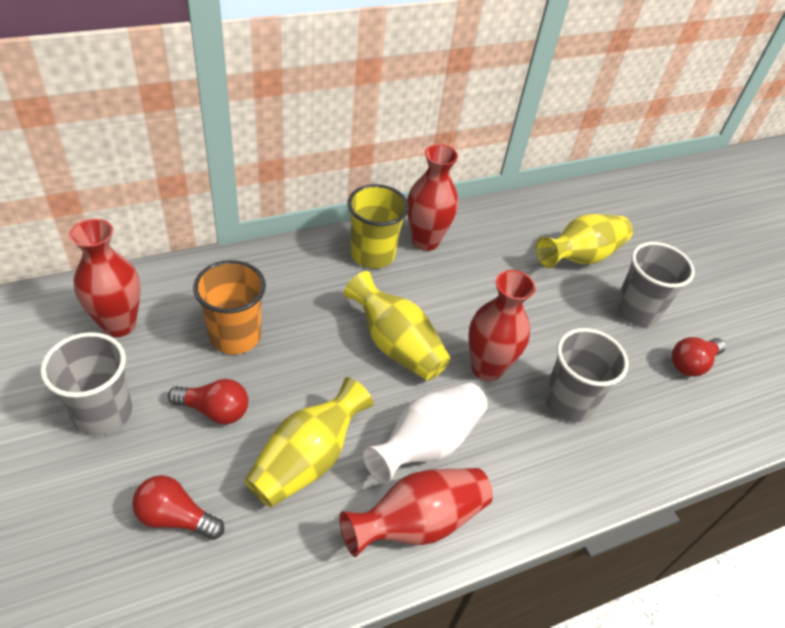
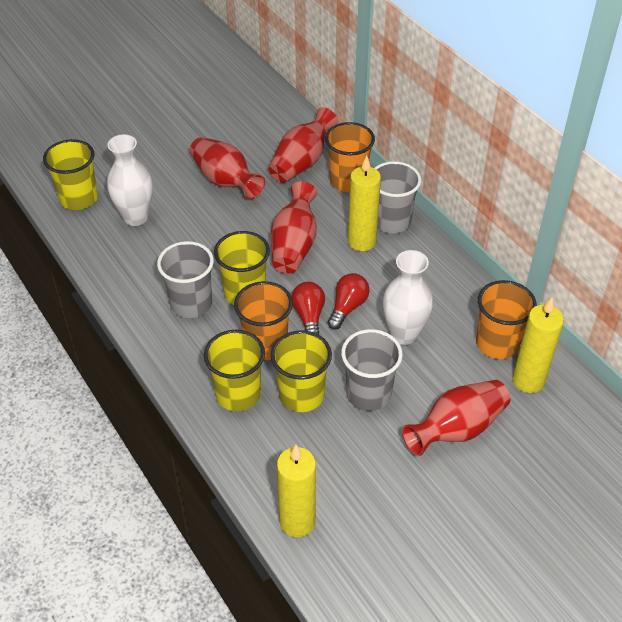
orange cup: 1 -> 3
red light bulb: 3 -> 2
white vase: 1 -> 2
yellow candle: 0 -> 3
yellow cup: 1 -> 4
yellow vase: 3 -> 0

